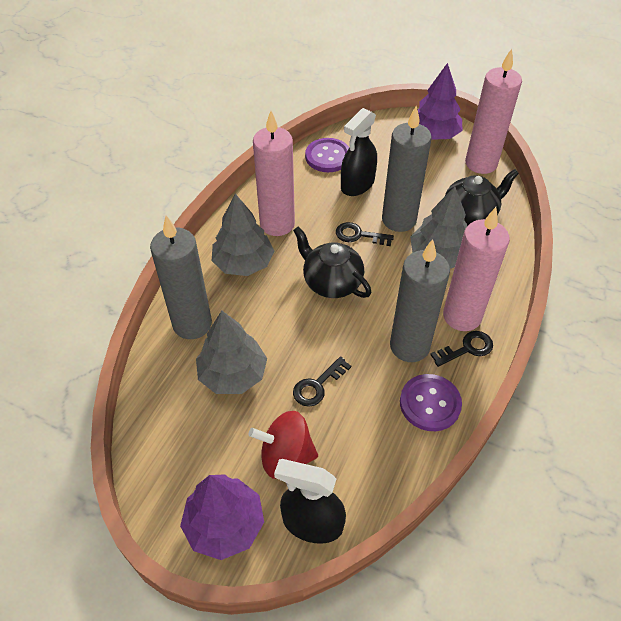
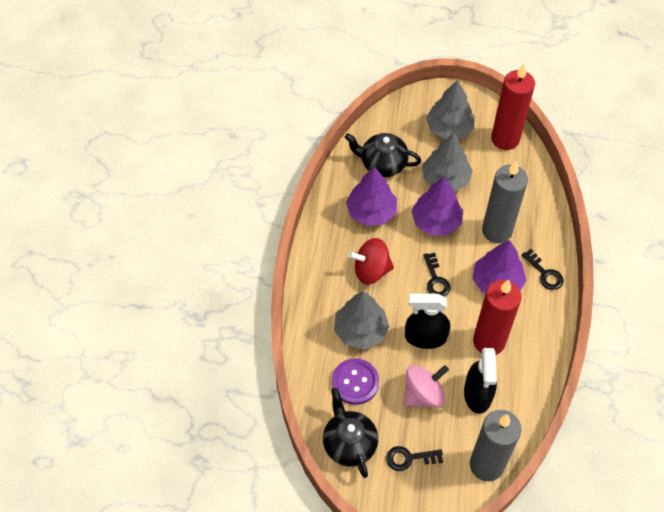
grey candle: 3 -> 2
pink candle: 3 -> 0
pink spinning top: 0 -> 1
purple button: 2 -> 1
purple tree: 2 -> 3
red candle: 0 -> 2

